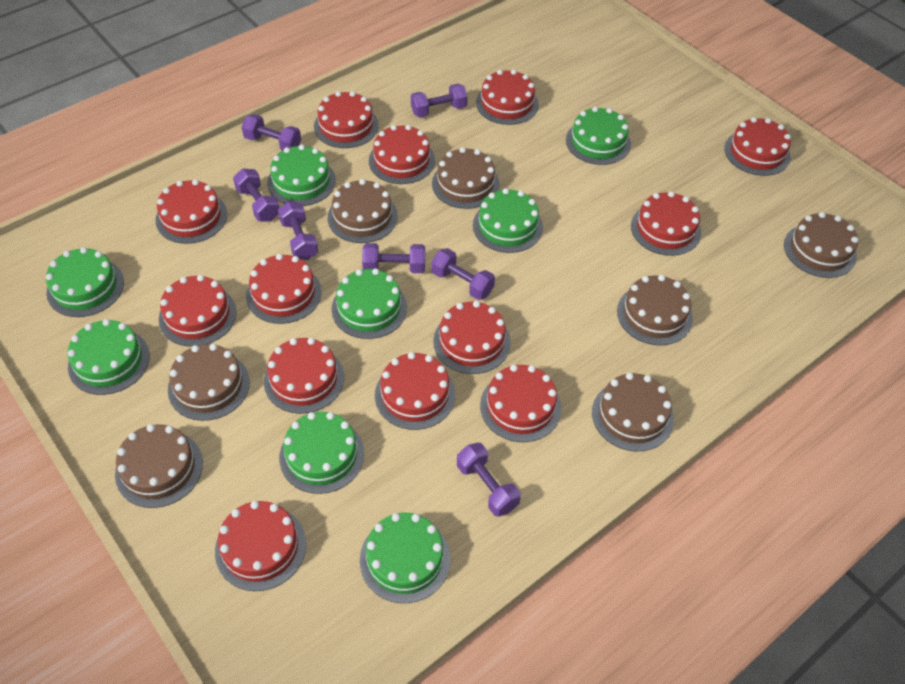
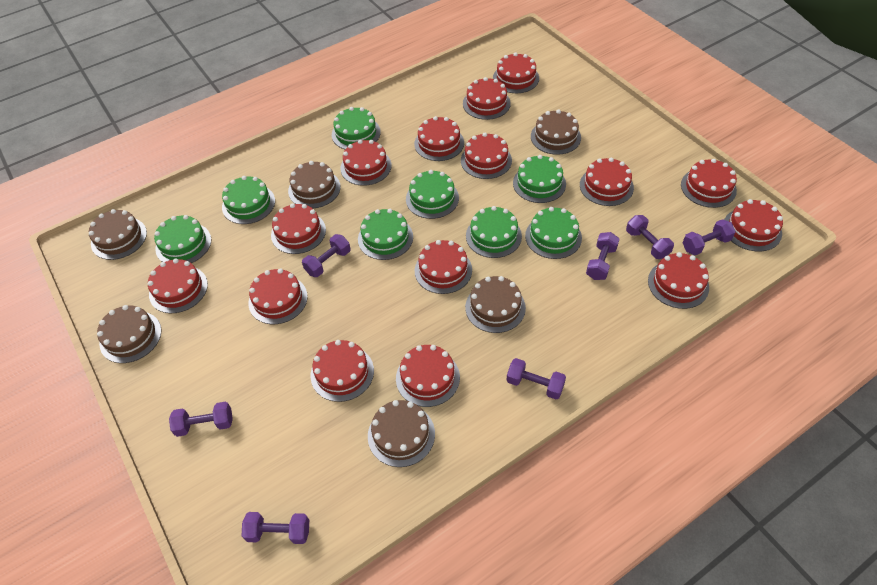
brown cake: 7 -> 6
red cake: 13 -> 15

